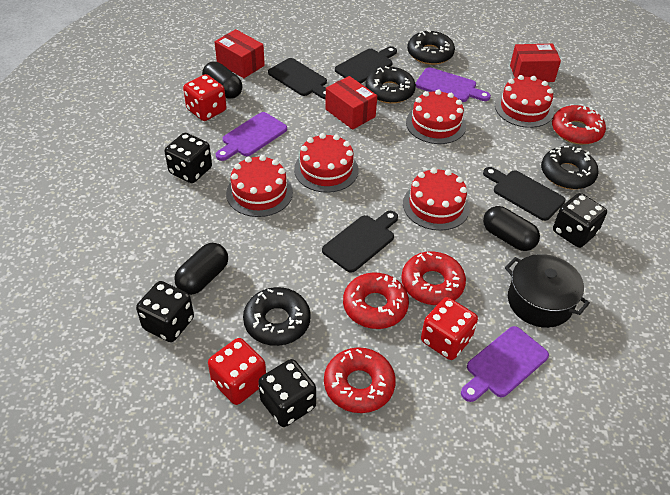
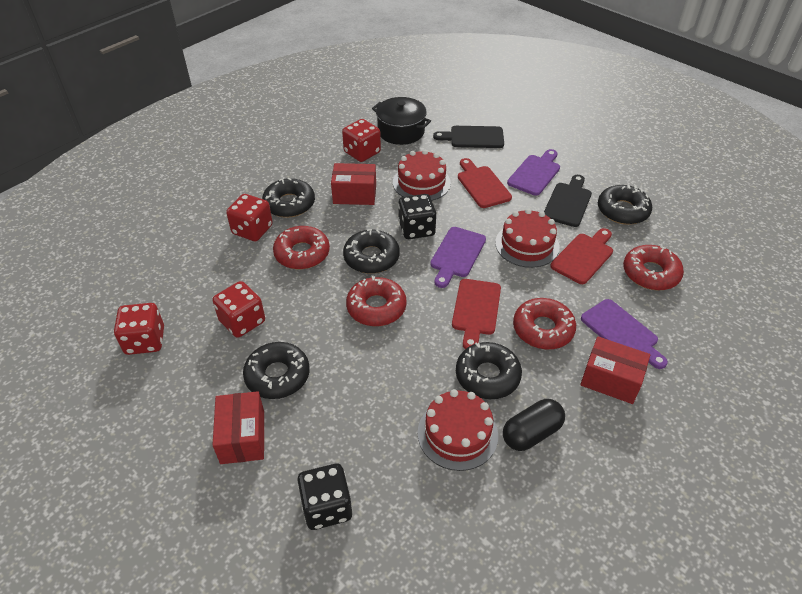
black capsule: 3 -> 1
black cutting board: 4 -> 2
black dice: 4 -> 2
black donut: 4 -> 5
red cake: 5 -> 3
red cutting board: 0 -> 3
red dice: 3 -> 4

